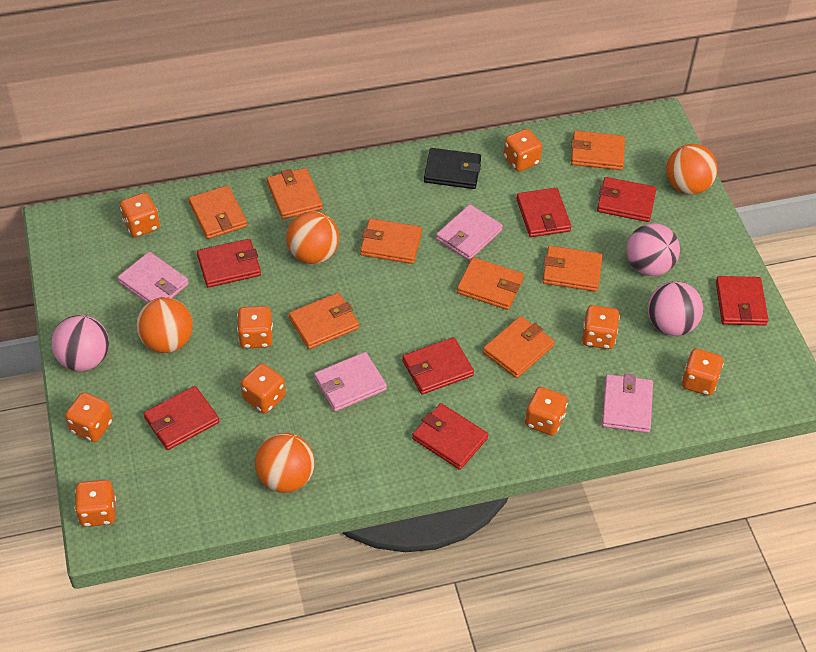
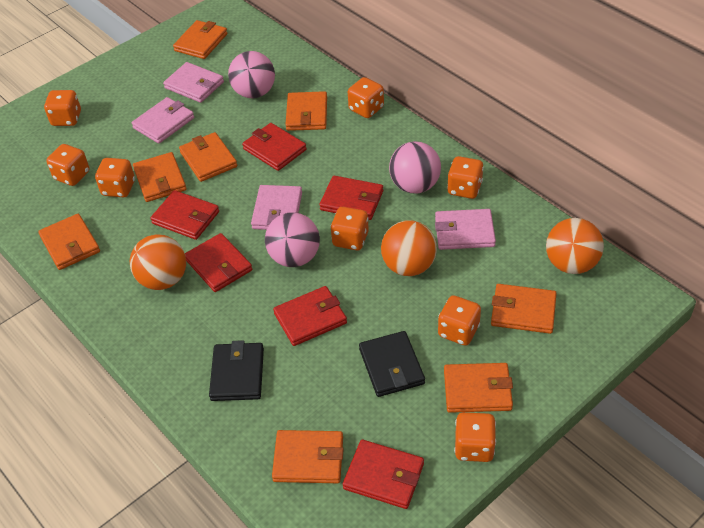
black wallet: 1 -> 2
orange ball: 4 -> 3
orange dice: 9 -> 8
red wallet: 7 -> 6

